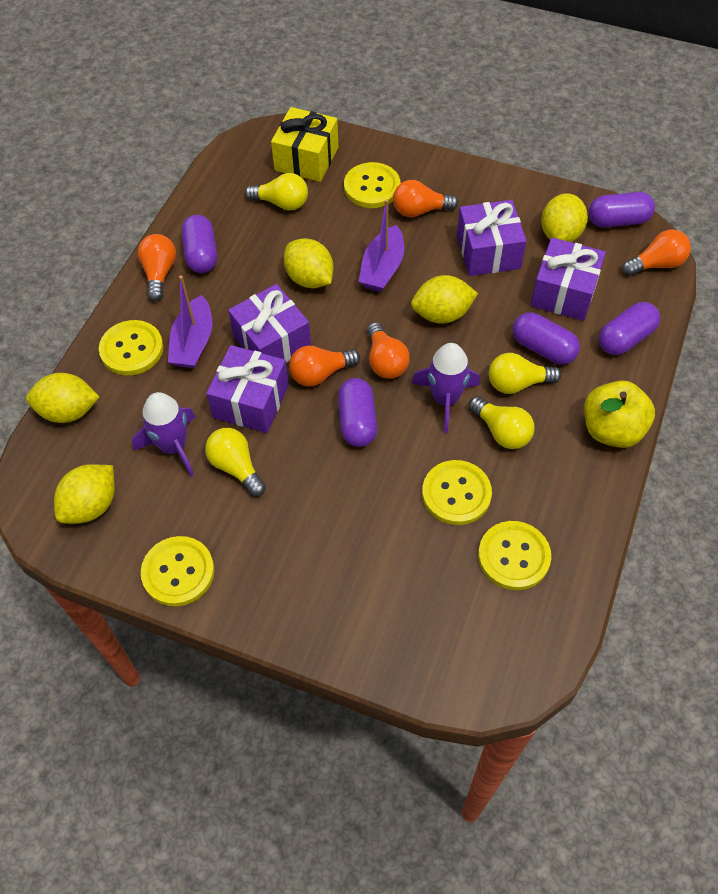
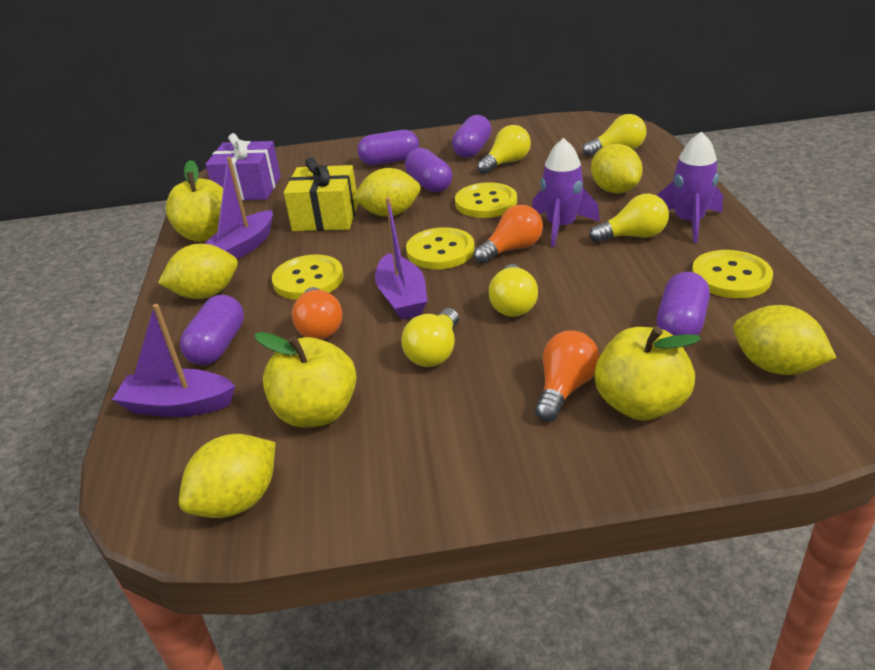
orange light bulb: 5 -> 3
purple boat: 2 -> 3
purple gift: 4 -> 1
yellow apple: 1 -> 3
yellow button: 5 -> 4
yellow light bulb: 4 -> 5

